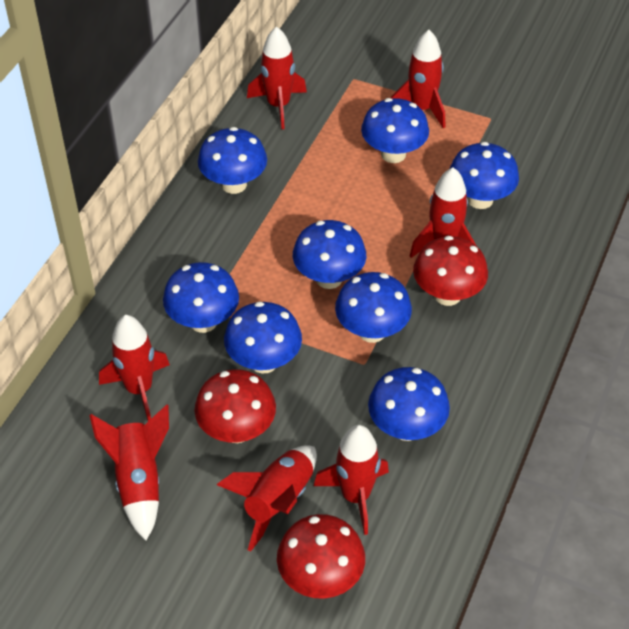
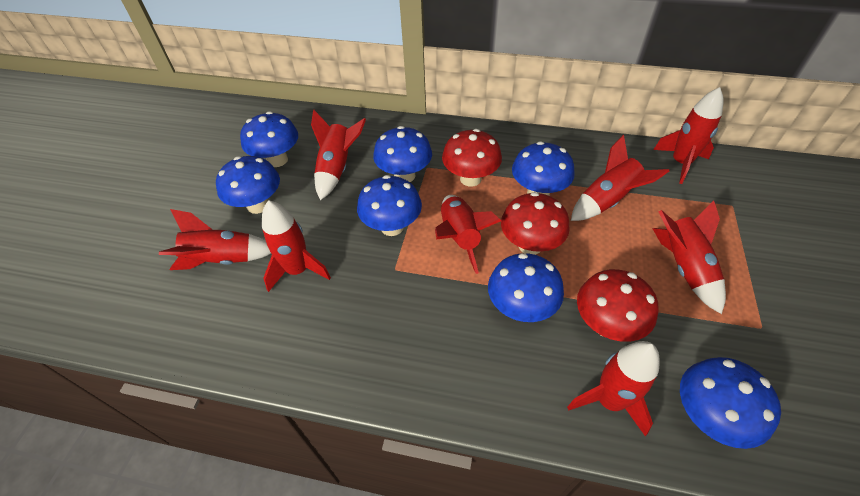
blue mushroom: 8 -> 7
red rocket: 7 -> 8

